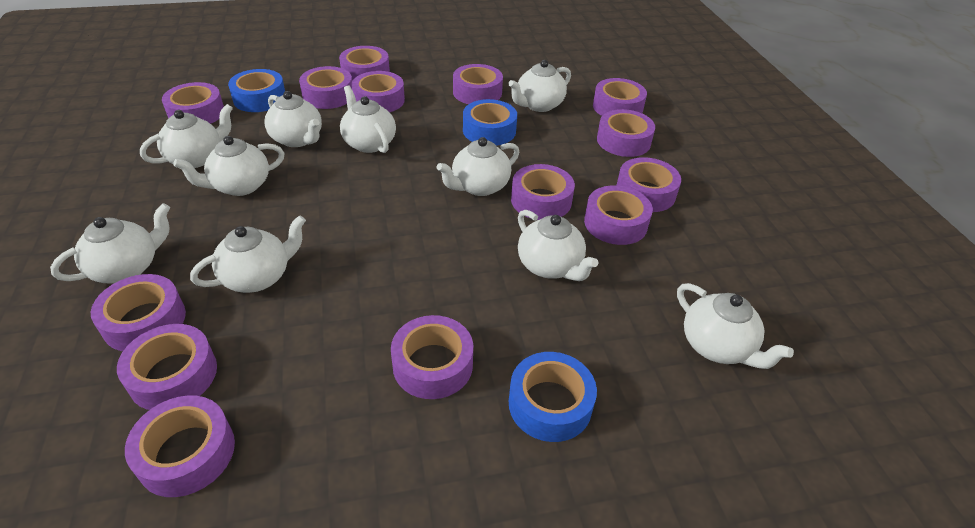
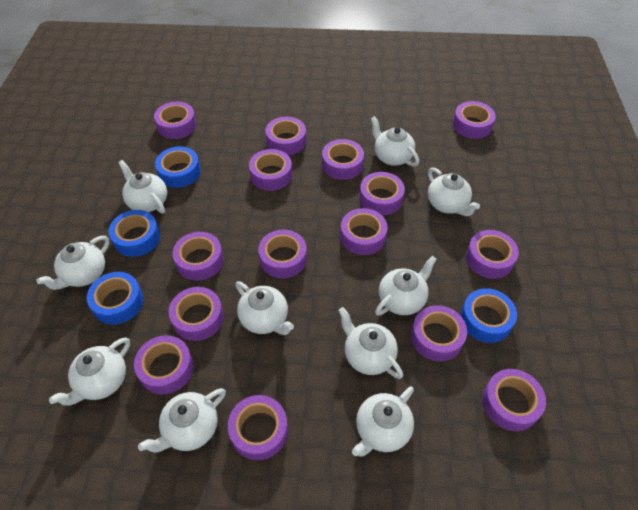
blue tape: 3 -> 4
purple tape: 14 -> 15

